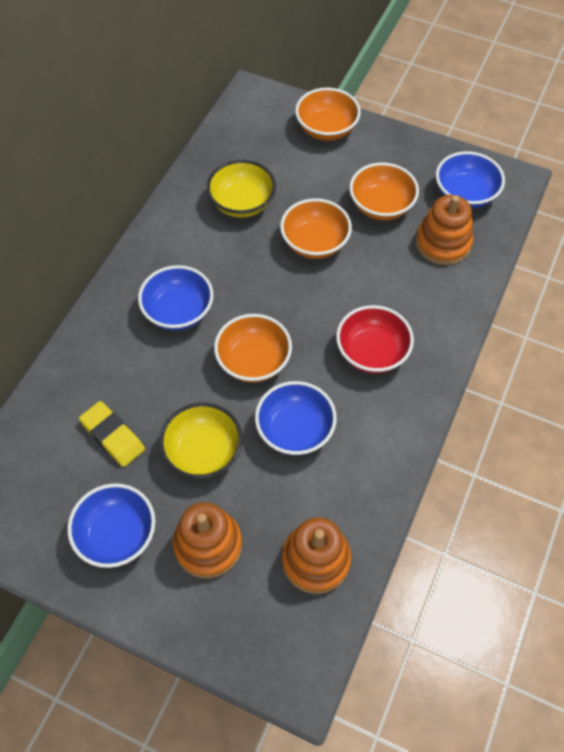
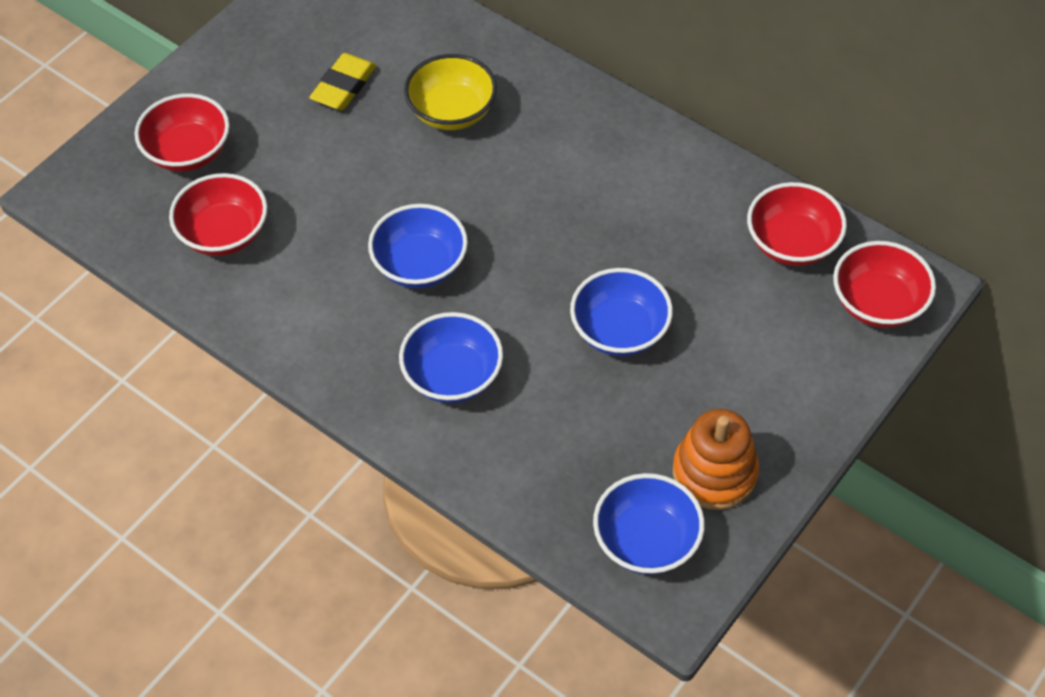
orange bowl: 4 -> 0
orange stacking toy: 3 -> 1
red bowl: 1 -> 4
yellow bowl: 2 -> 1

